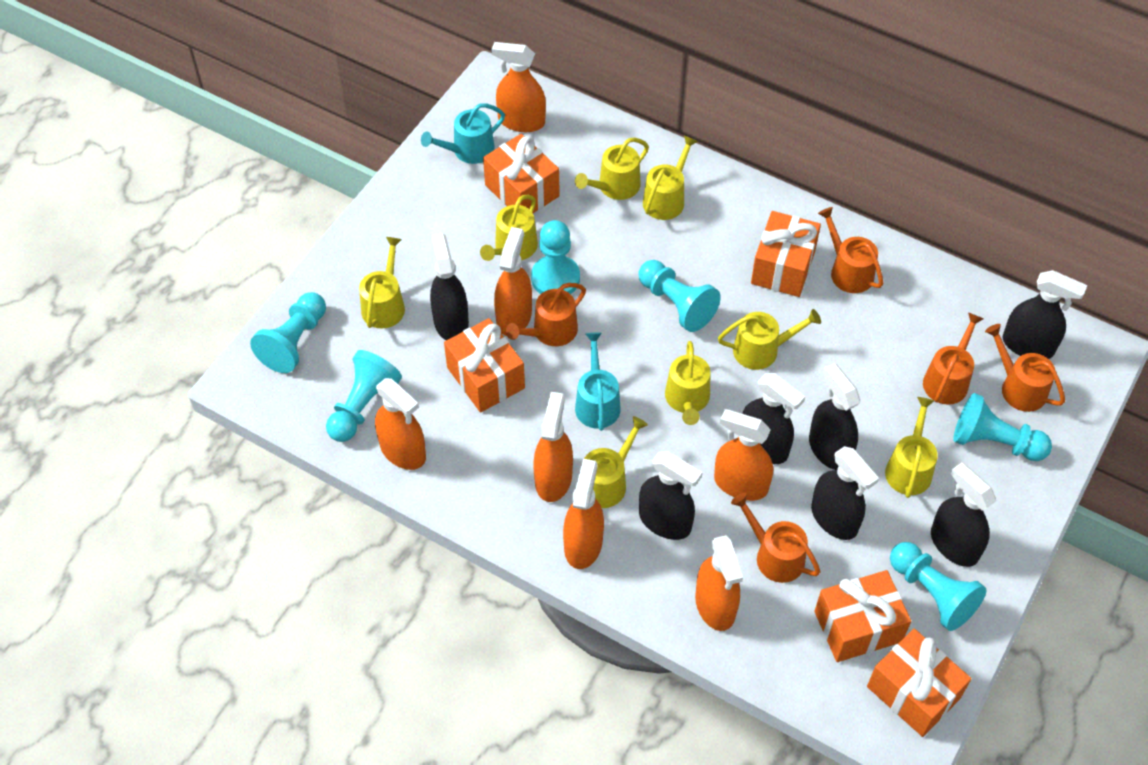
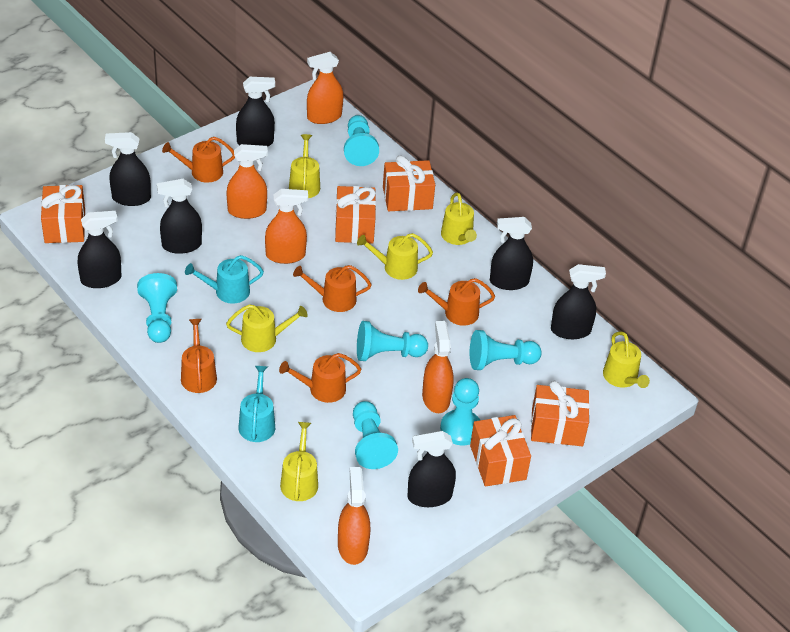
orange spray bottle: 7 -> 5
yellow watering can: 8 -> 6

